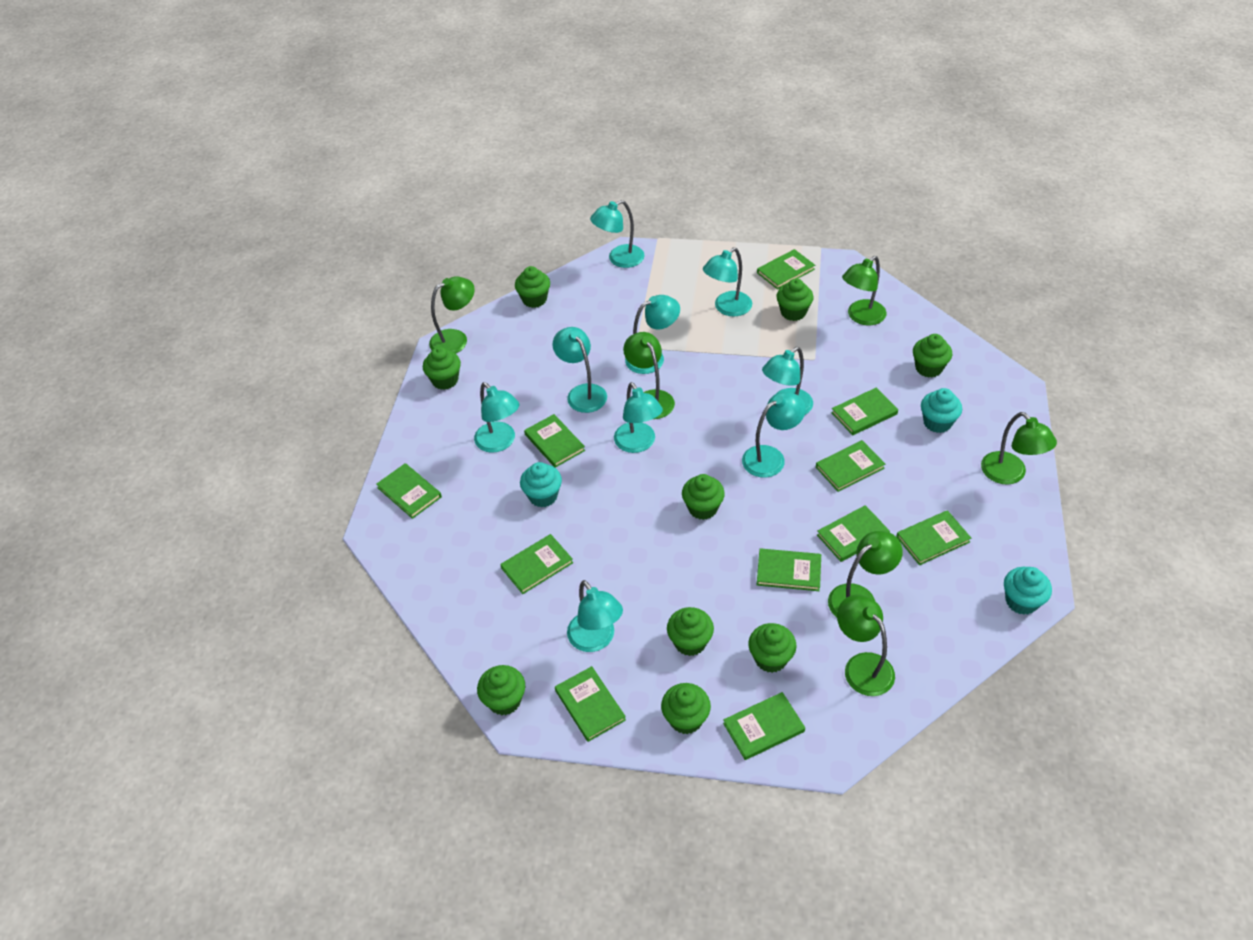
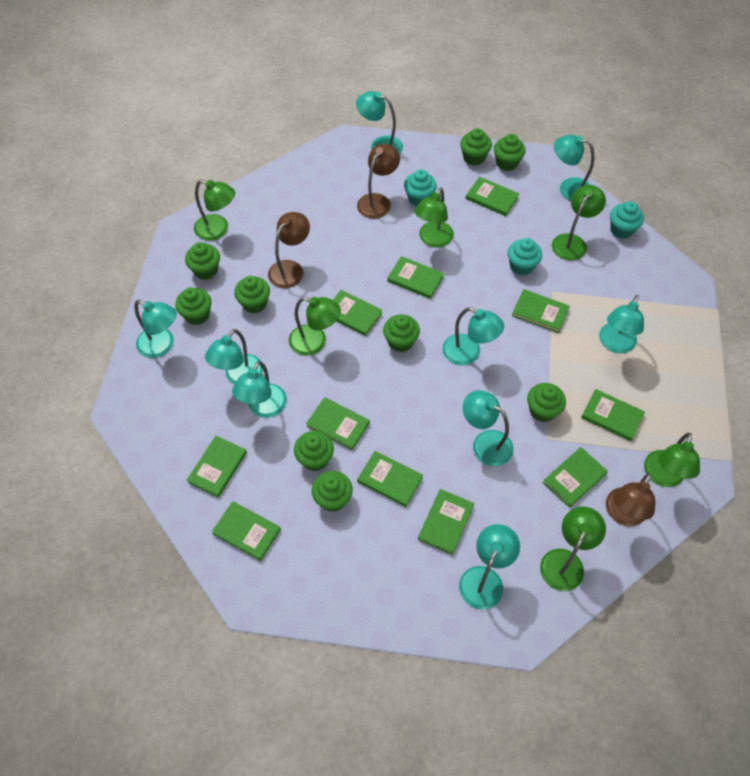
brown lamp: 0 -> 3

